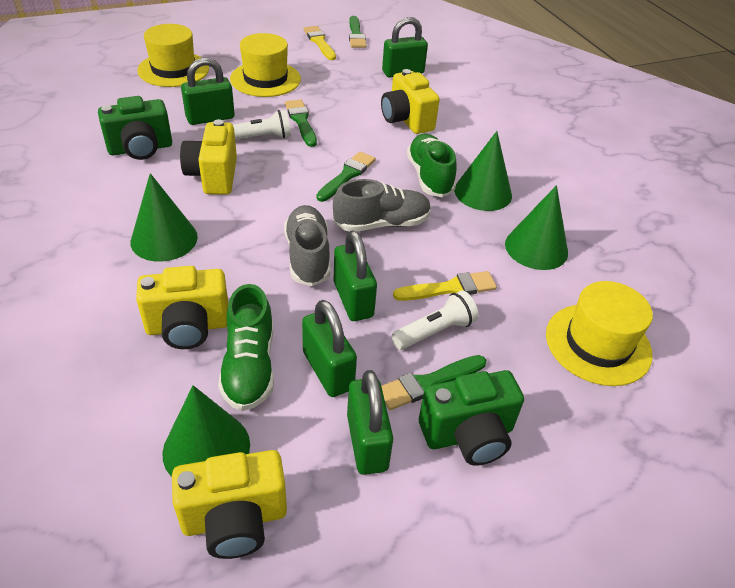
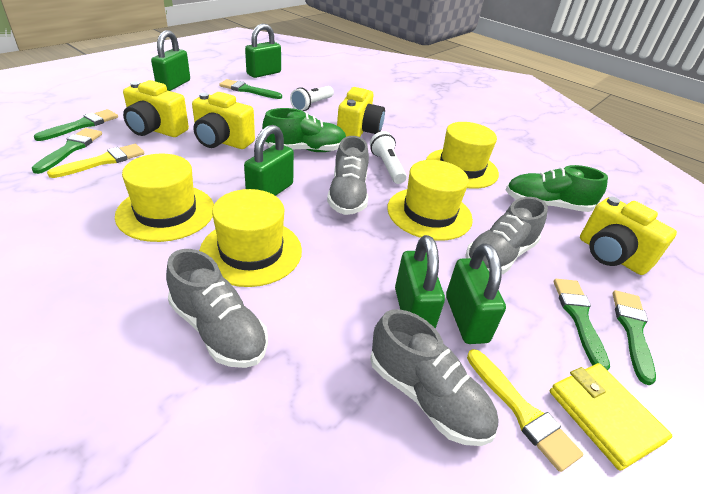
green brush: 4 -> 5
green camera: 2 -> 0
green cone: 4 -> 0
grey shoe: 2 -> 4
yellow hat: 3 -> 4
yellow wallet: 0 -> 1

